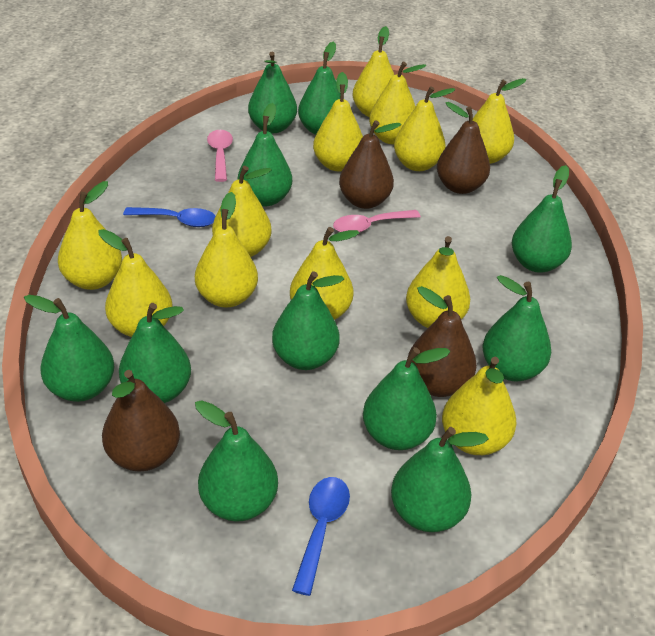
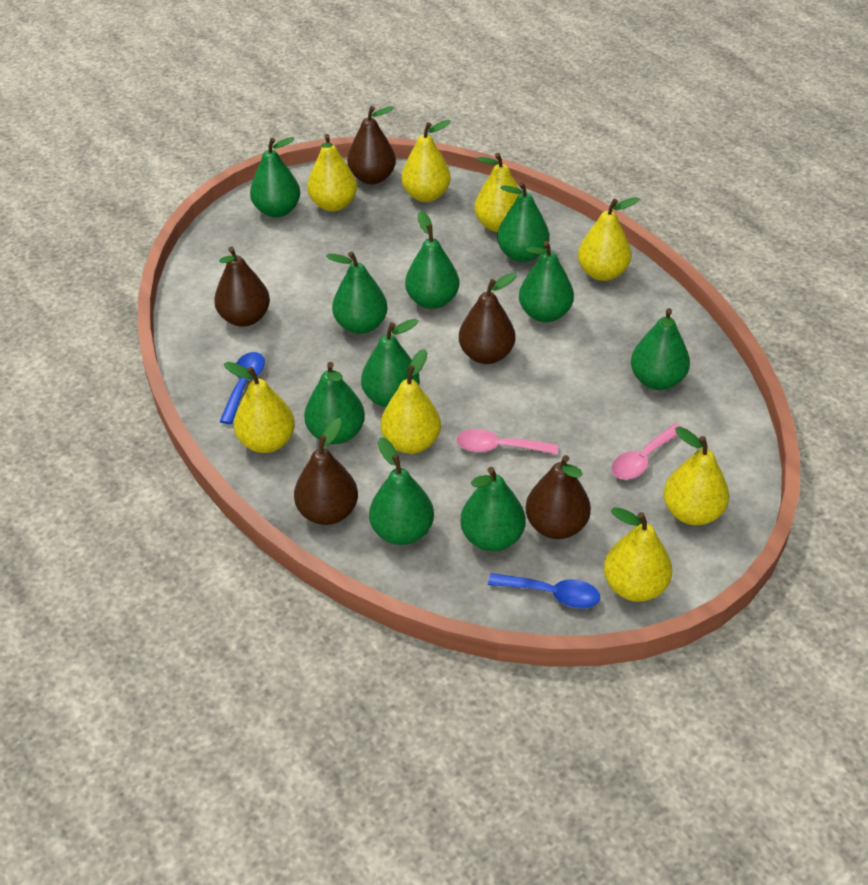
brown pear: 4 -> 5
green pear: 11 -> 10
yellow pear: 12 -> 8

